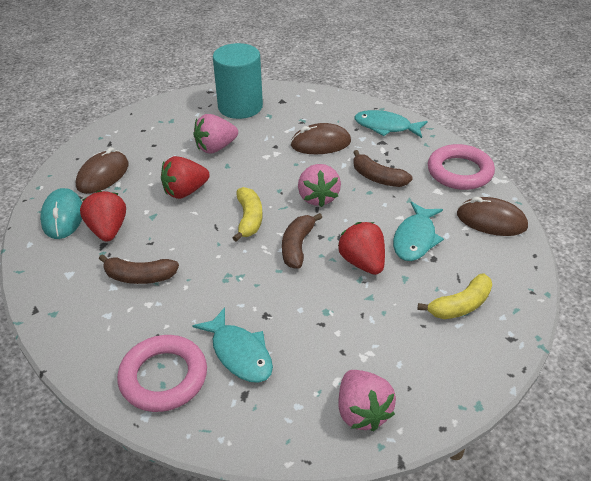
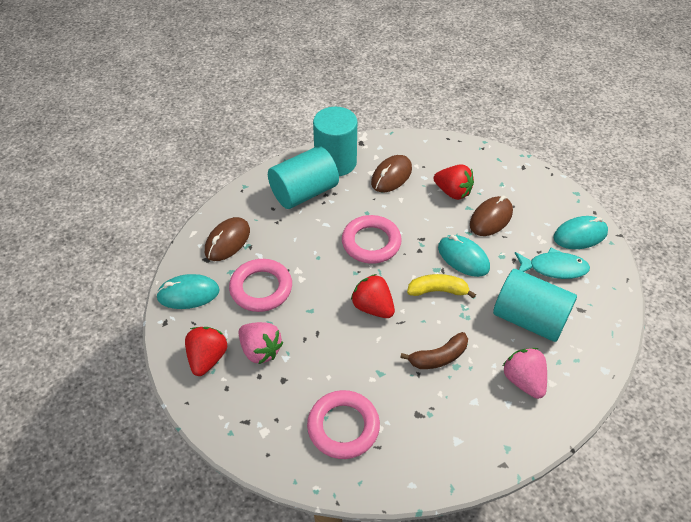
brown banana: 3 -> 1
pink ring: 2 -> 3
pink strawberry: 3 -> 2
turquoise cylinder: 1 -> 3
turquoise fish: 3 -> 1
turquoise mouse: 1 -> 3
yellow banana: 2 -> 1

